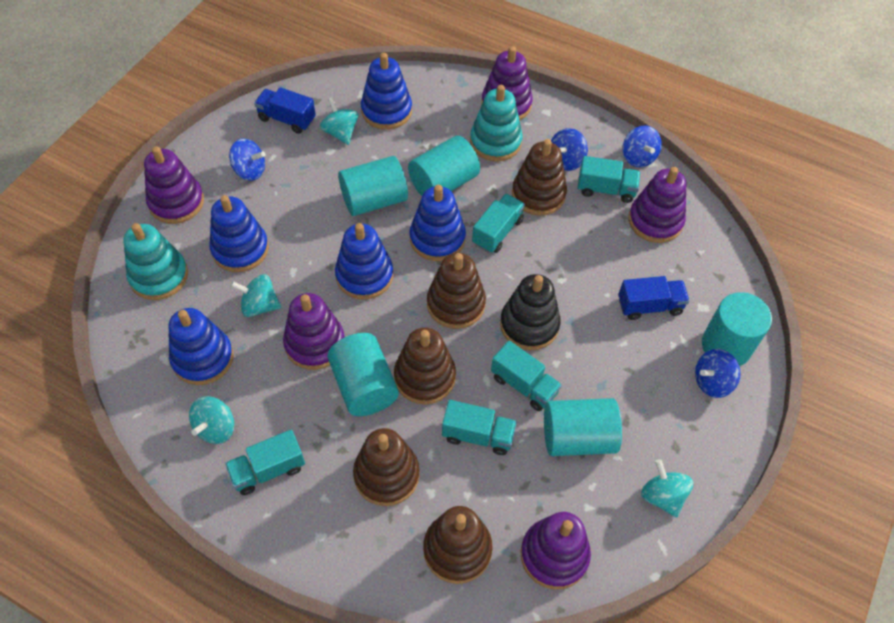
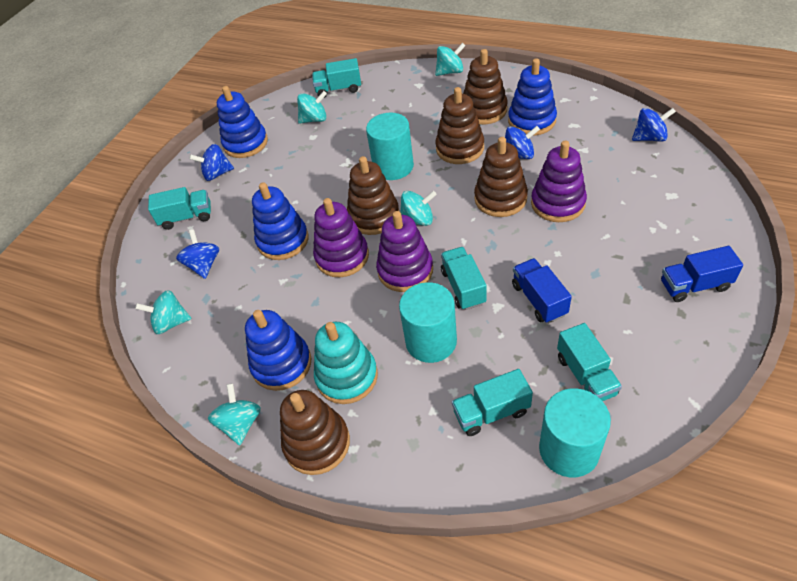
black stacking toy: 1 -> 0
blue stacking toy: 5 -> 4
purple stacking toy: 5 -> 3
turquoise cylinder: 5 -> 3
turquoise spinning top: 4 -> 5
turquoise stacking toy: 2 -> 1

